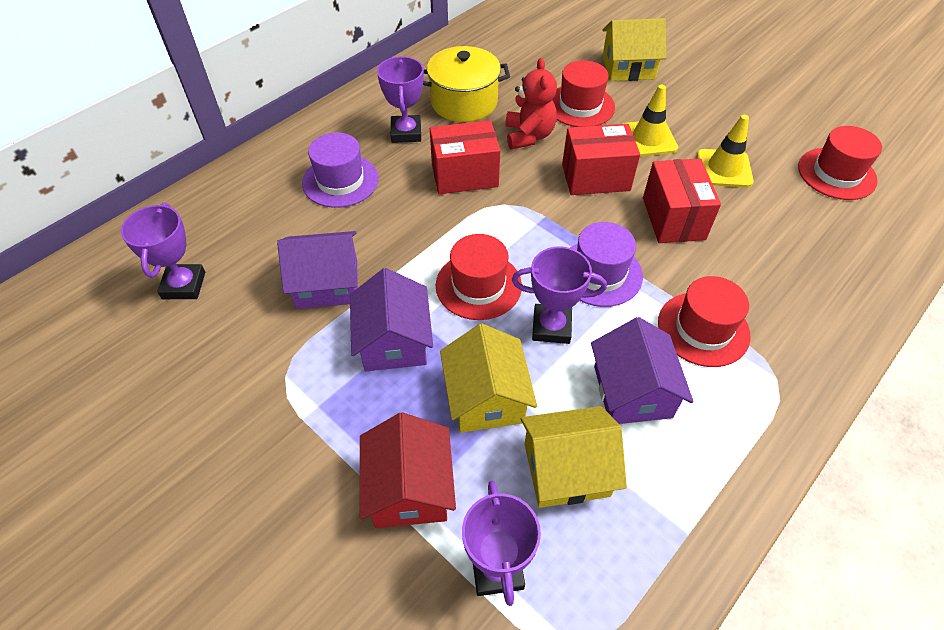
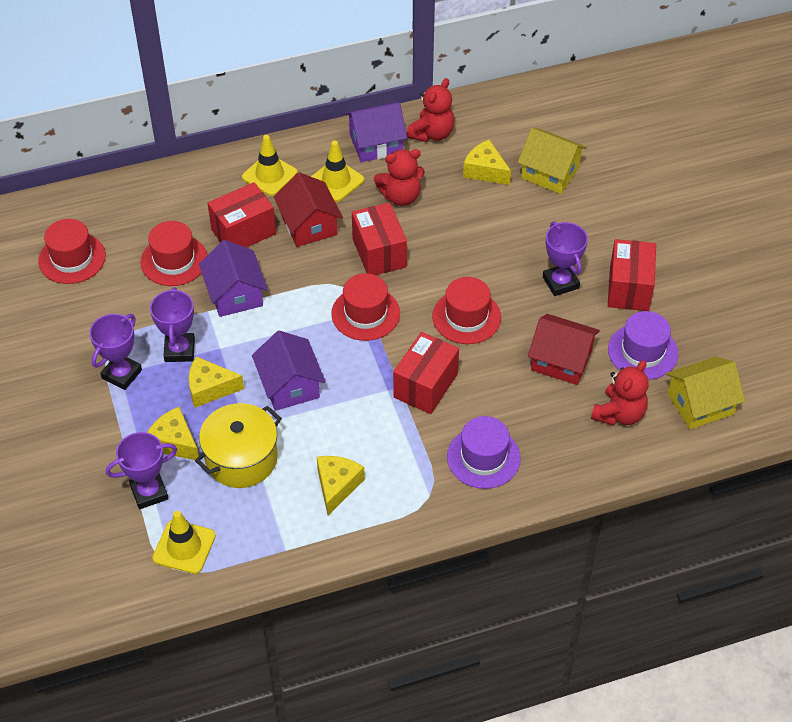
red box: 3 -> 4
red house: 1 -> 2
red teddy bear: 1 -> 3
yellow cheese: 0 -> 4
yellow house: 3 -> 2
yellow traffic cone: 2 -> 3

